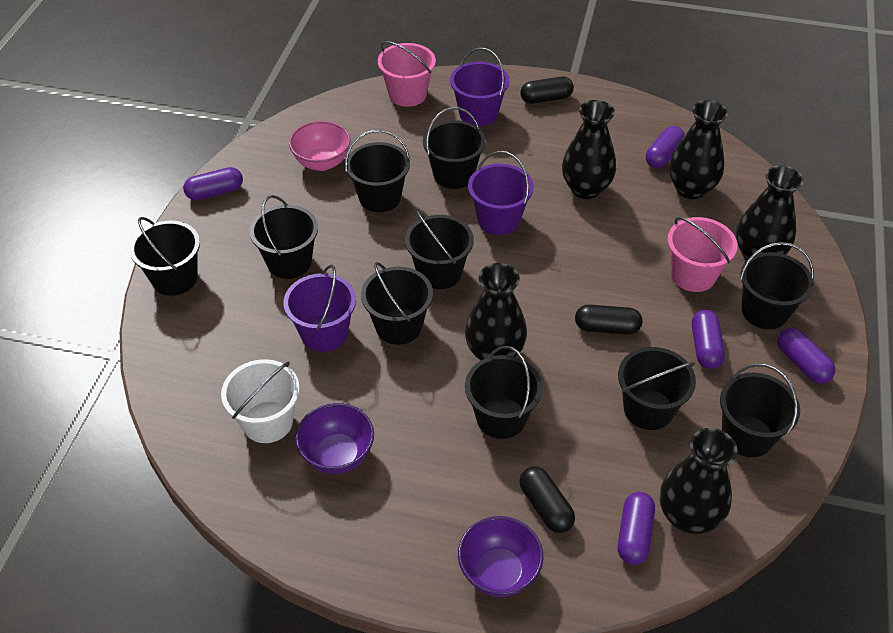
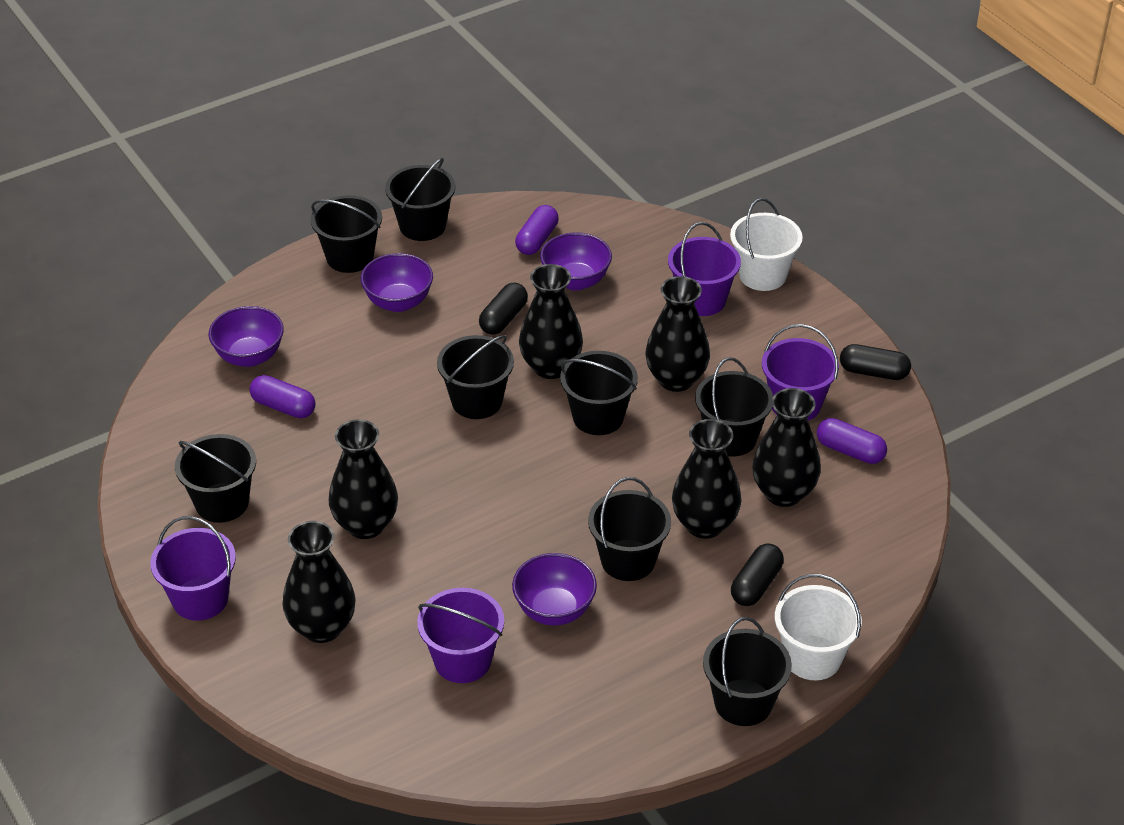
black bucket: 10 -> 8
black vase: 5 -> 6
pink bowl: 1 -> 0
pink bucket: 2 -> 0
purple bowl: 2 -> 4
purple bucket: 3 -> 4
purple capsule: 5 -> 3
white bucket: 1 -> 2

